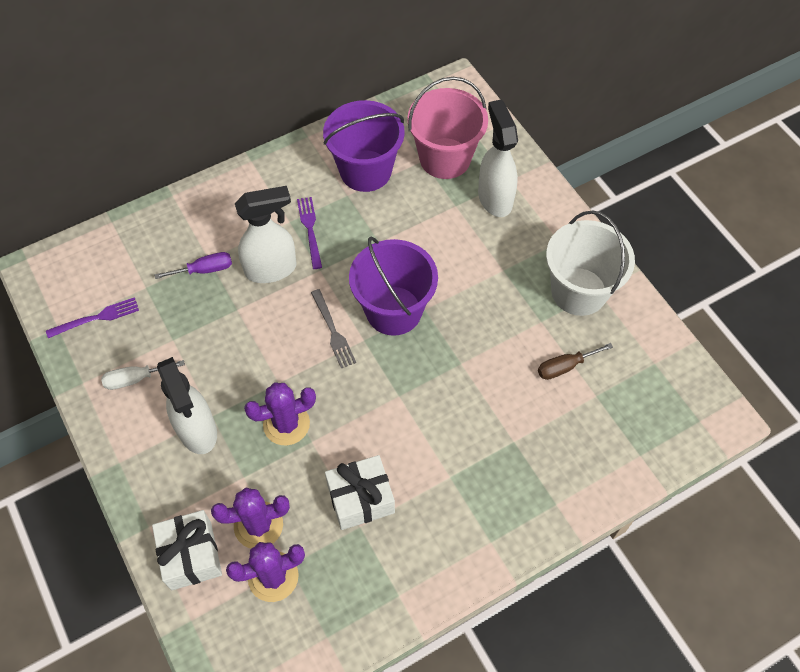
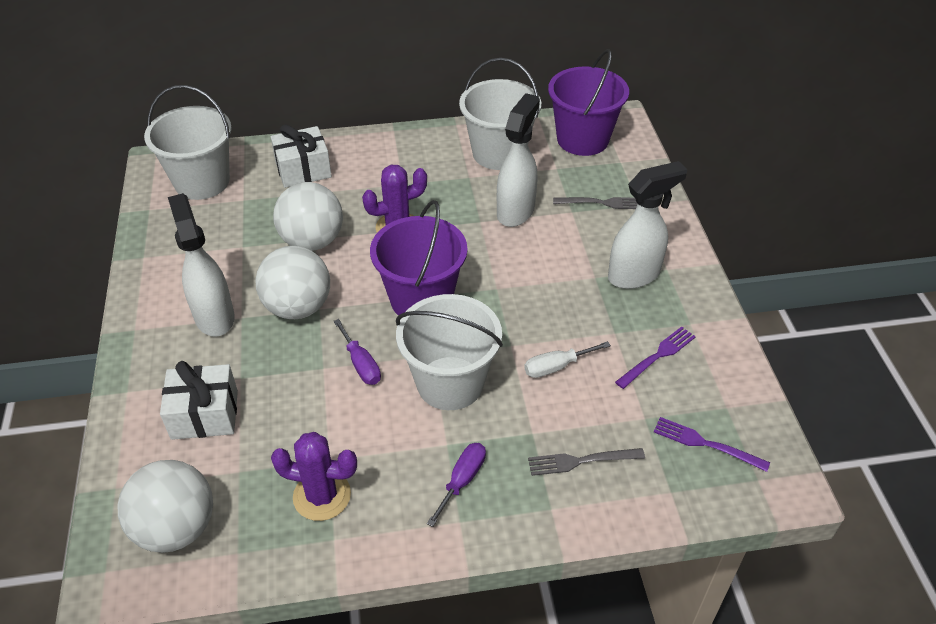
brown screwdriver: 1 -> 0
grey fork: 1 -> 2
pink bucket: 1 -> 0
purple cactus: 3 -> 2
purple screwdriver: 1 -> 2
white ball: 0 -> 3
white bucket: 1 -> 3

